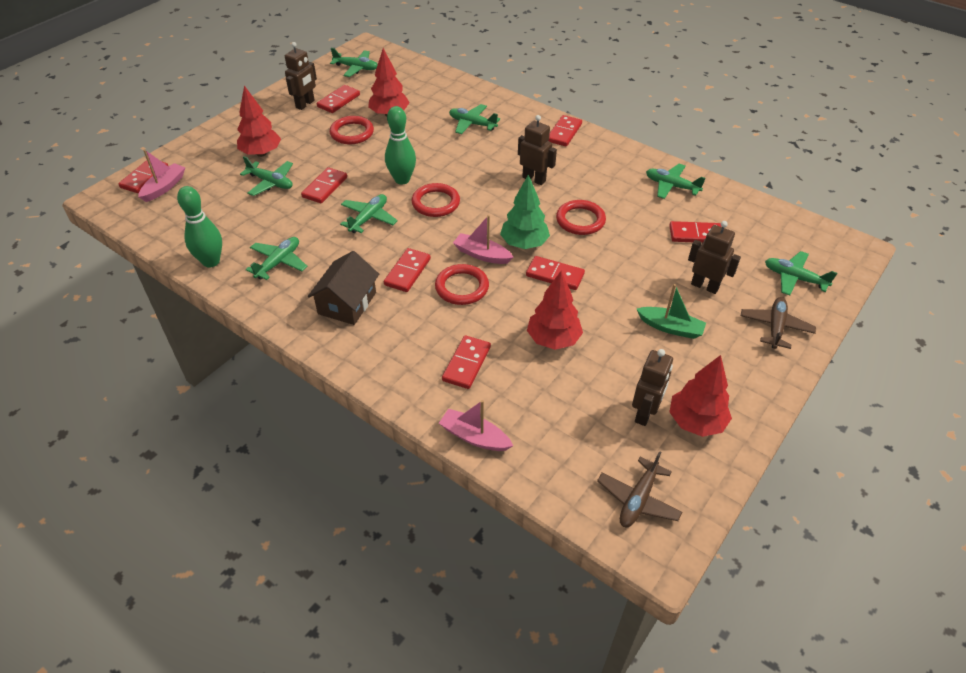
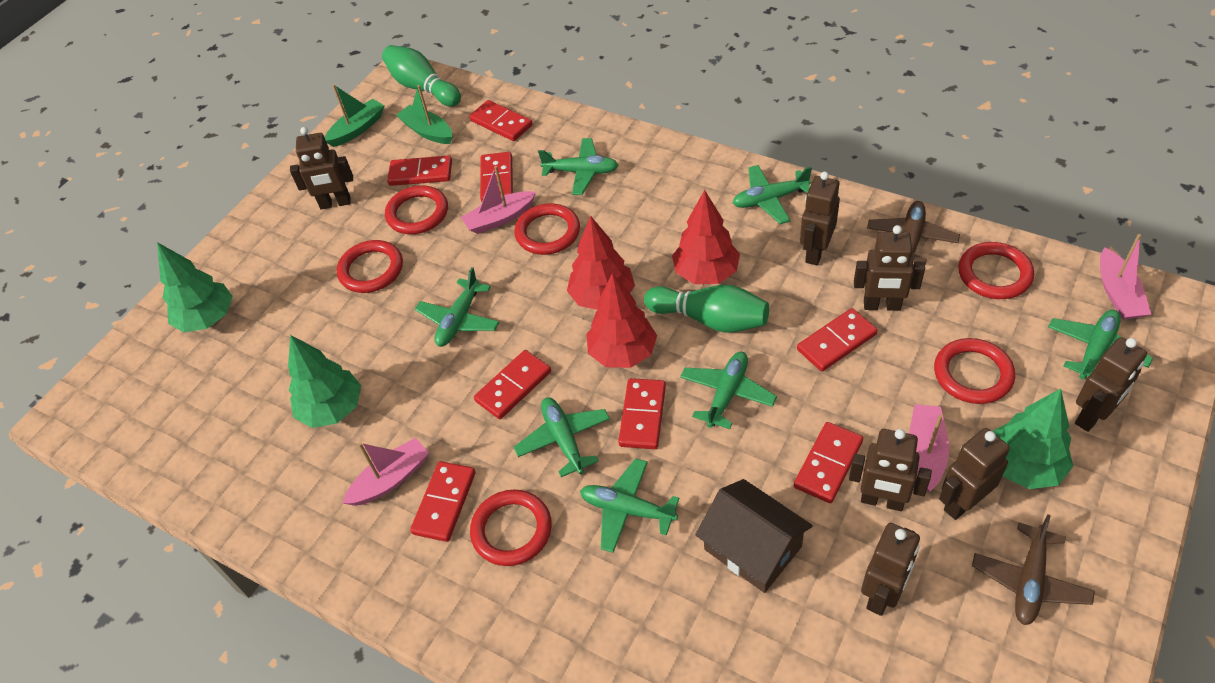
brown robot: 4 -> 7
green boat: 1 -> 2
green tree: 1 -> 3
pink boat: 3 -> 4
red ring: 4 -> 6
red tree: 4 -> 3

